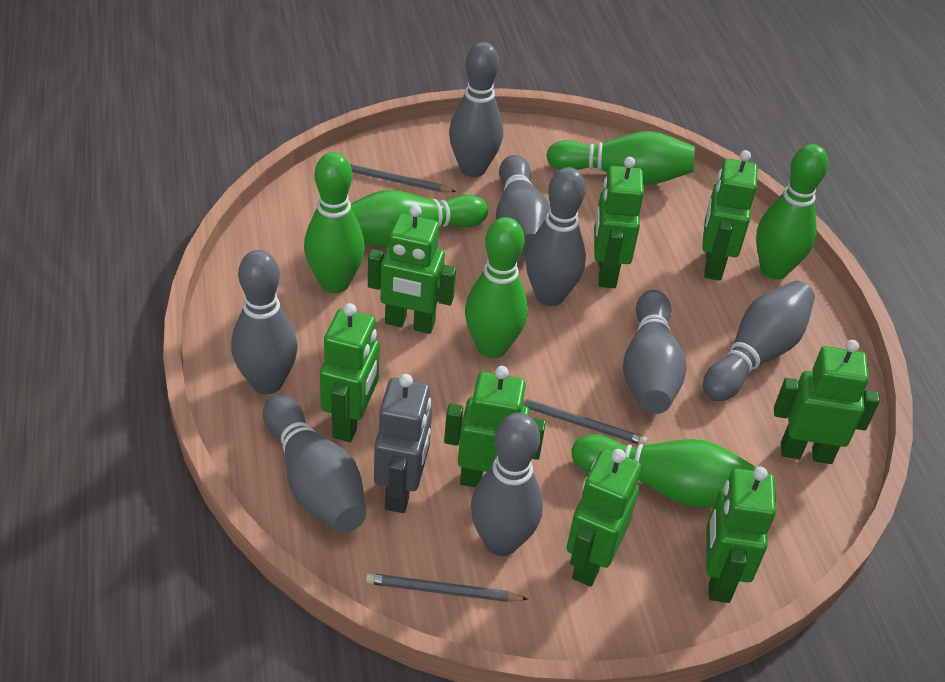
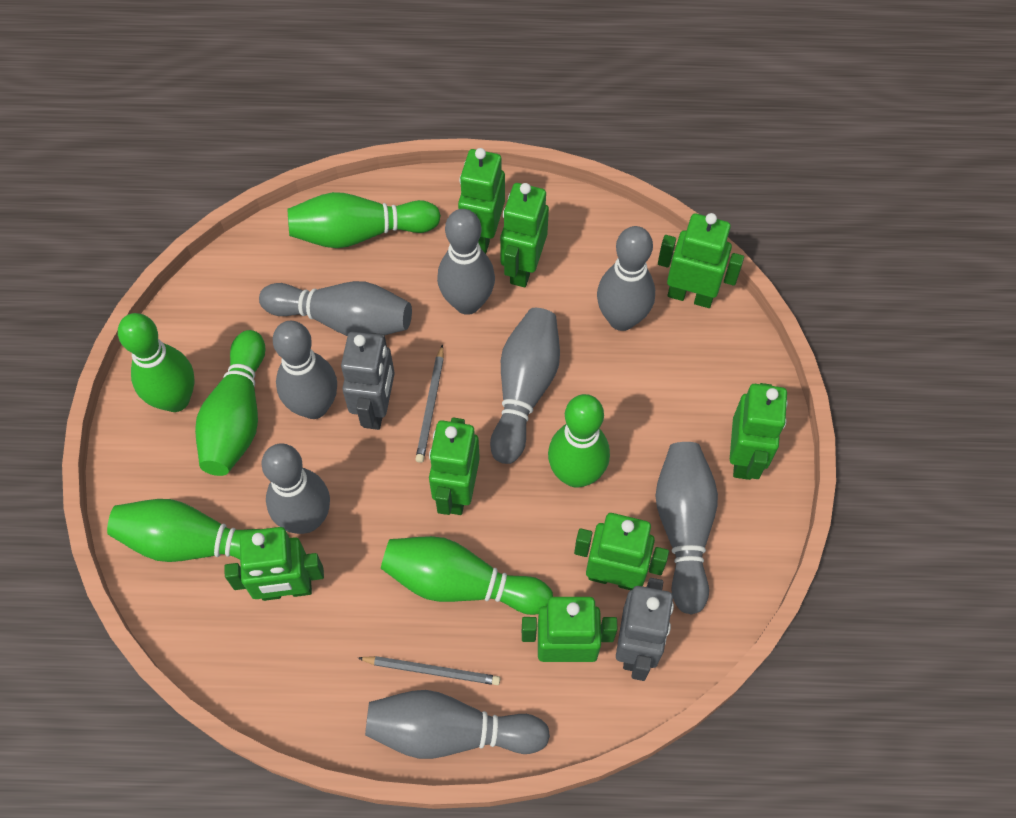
grey pencil: 3 -> 2
grey robot: 1 -> 2

